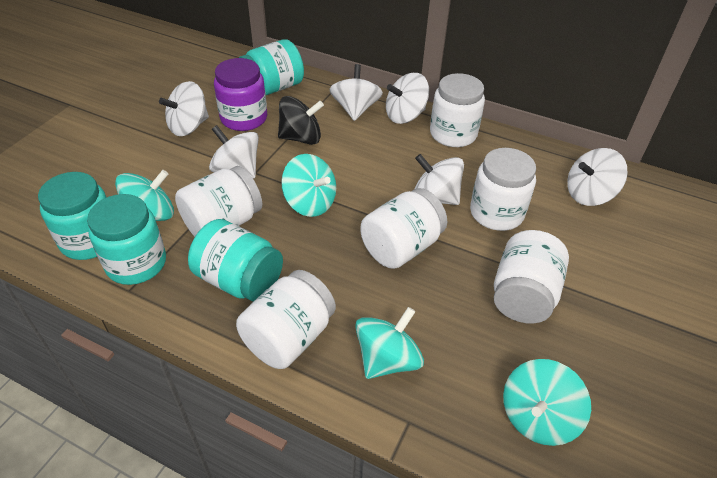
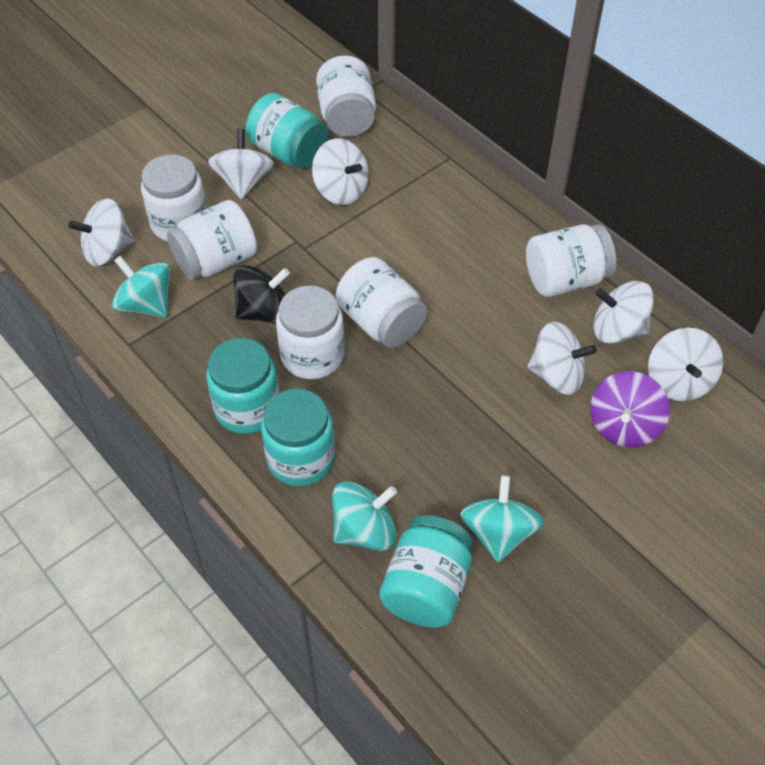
purple jar: 1 -> 0
purple spinning top: 0 -> 1
turquoise spinning top: 4 -> 3

